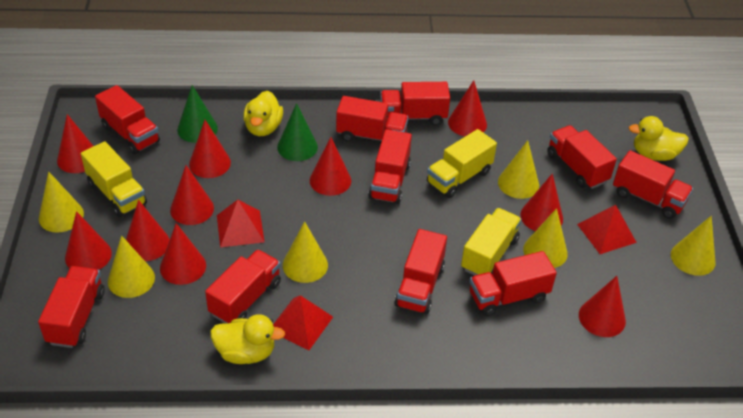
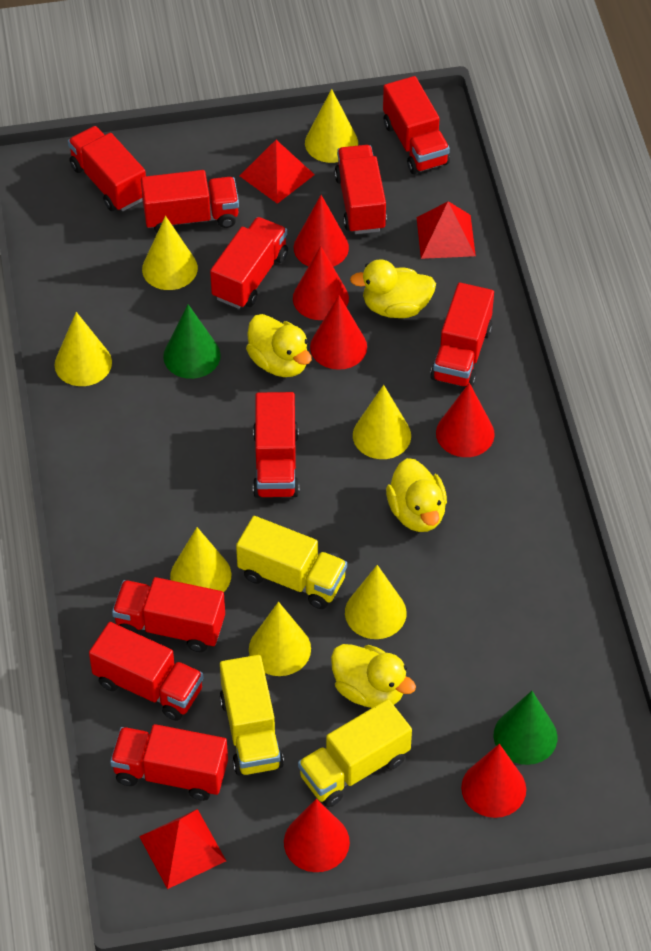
red cone: 10 -> 6
yellow cone: 6 -> 7
yellow duck: 3 -> 4

